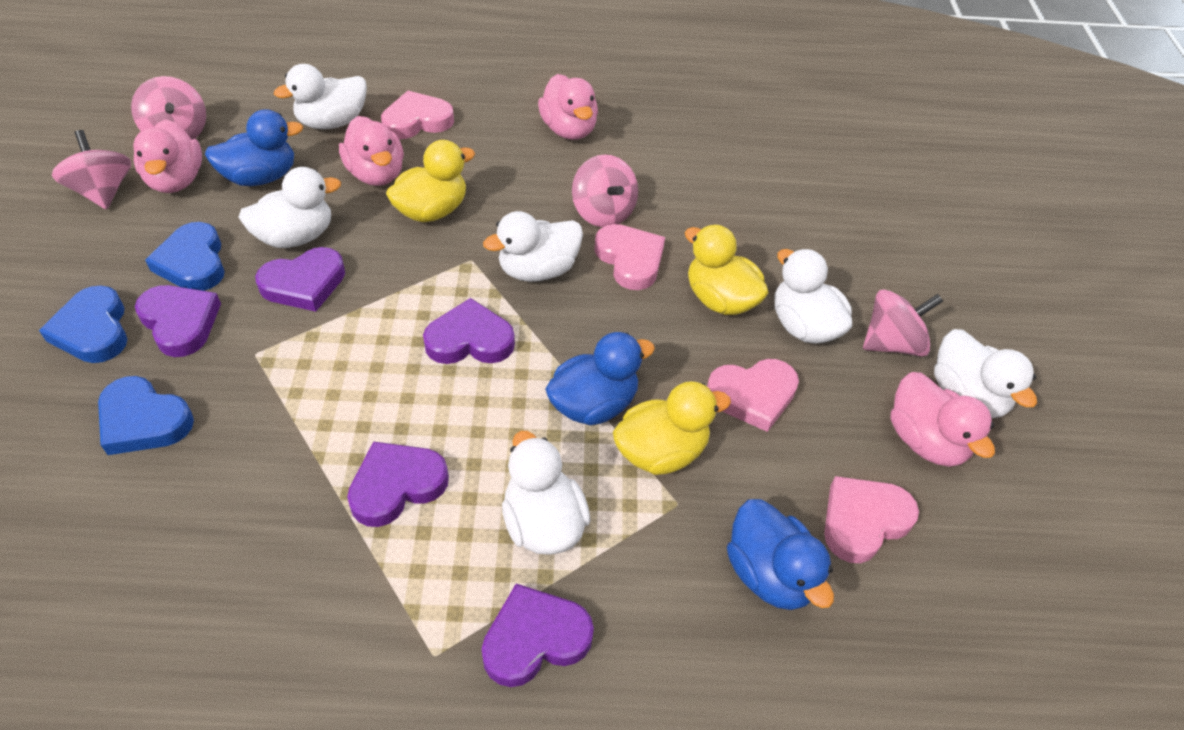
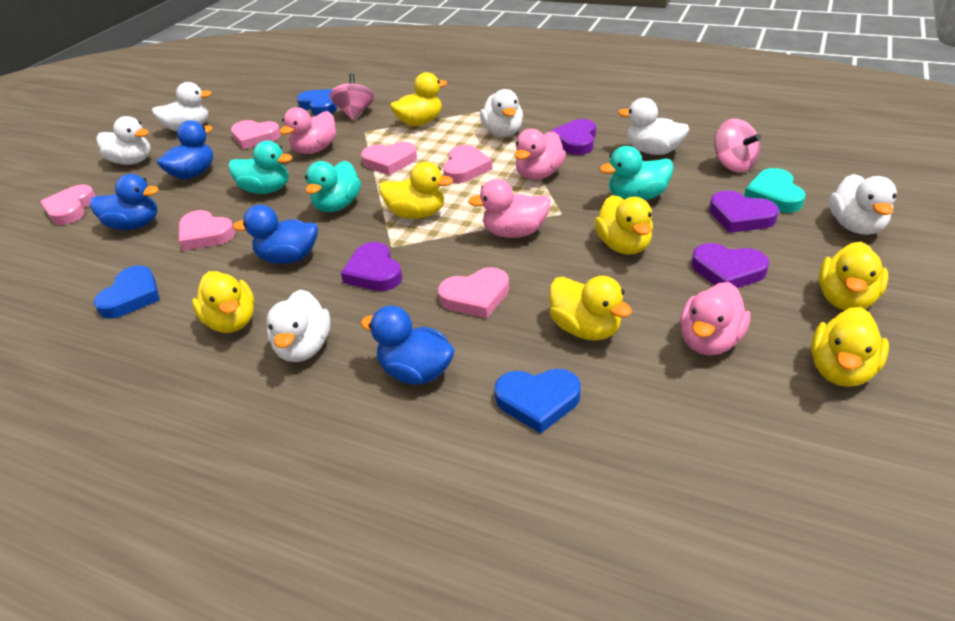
blue duck: 3 -> 4
pink heart: 4 -> 6
pink spinning top: 4 -> 2
purple heart: 5 -> 4
turquoise duck: 0 -> 3
turquoise heart: 0 -> 1
yellow duck: 3 -> 7

